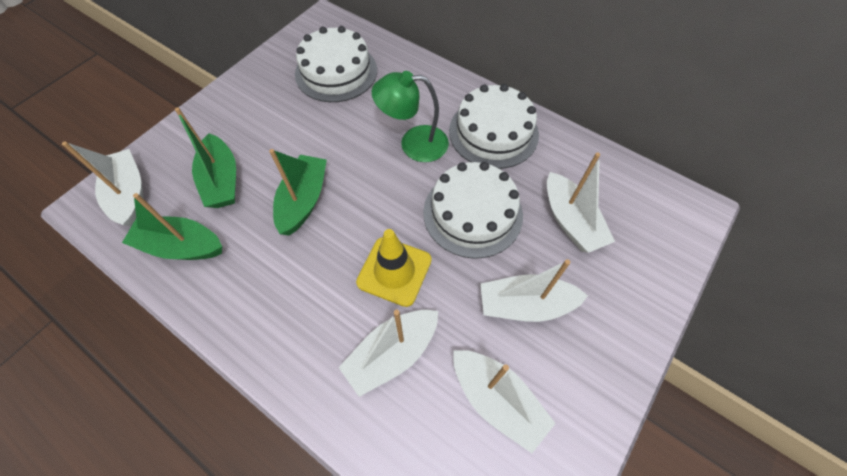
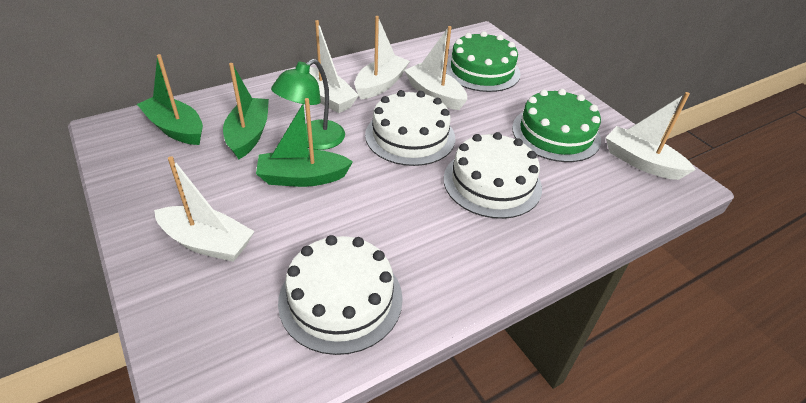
green cake: 0 -> 2
yellow traffic cone: 1 -> 0

